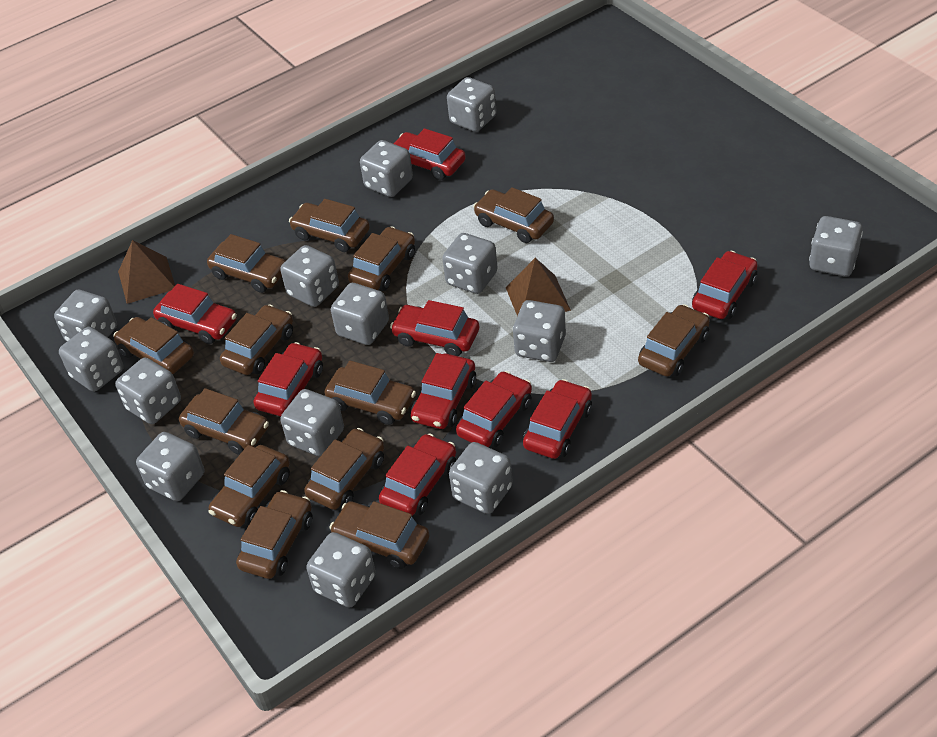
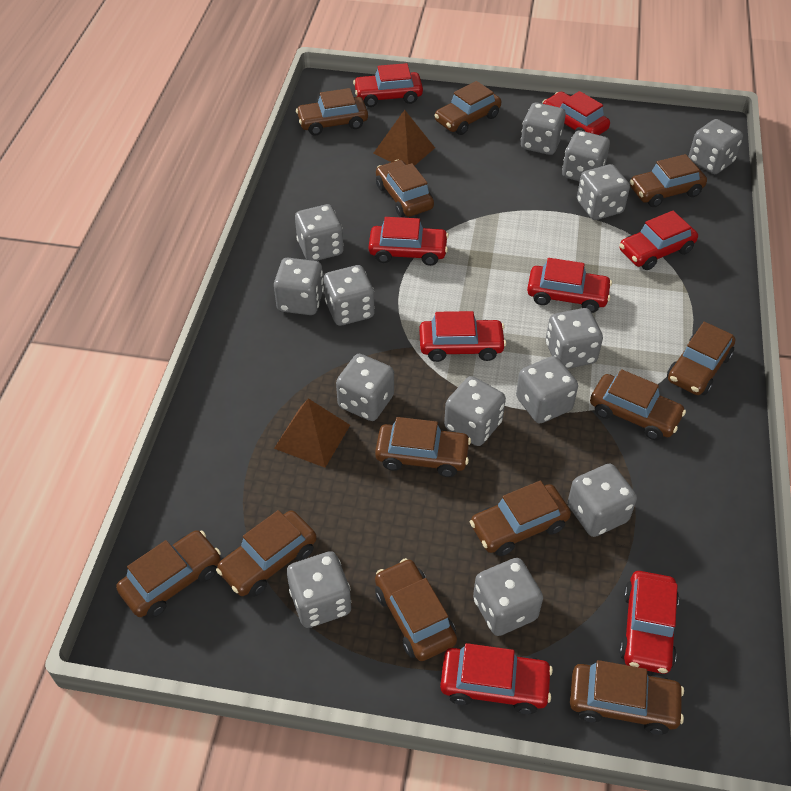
brown car: 13 -> 12
red car: 9 -> 8

